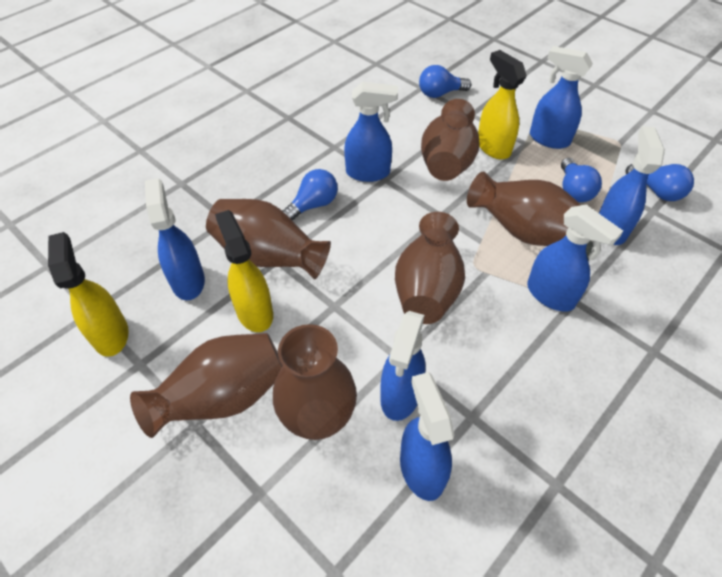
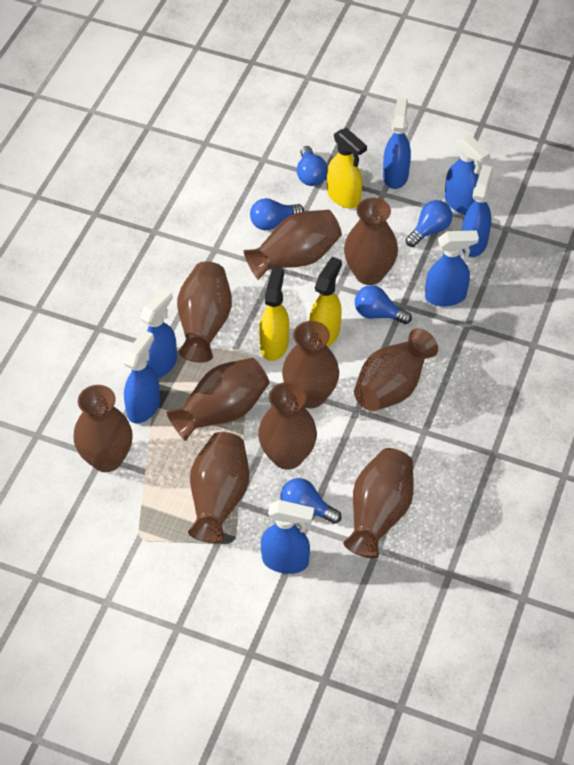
blue light bulb: 4 -> 5
brown vase: 6 -> 10

